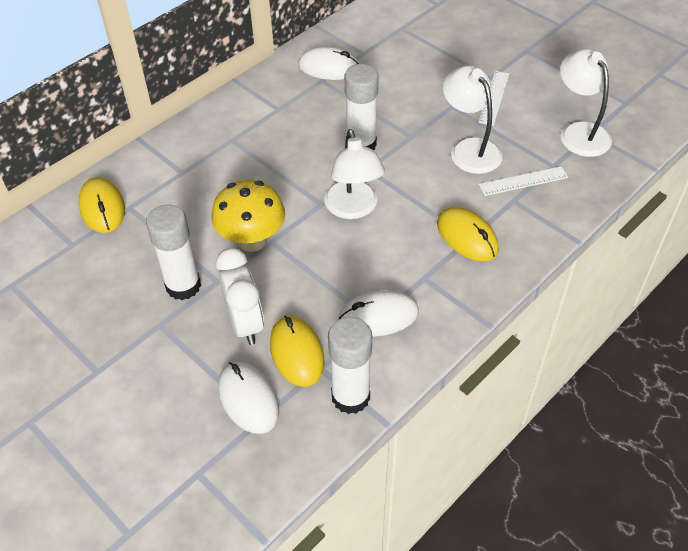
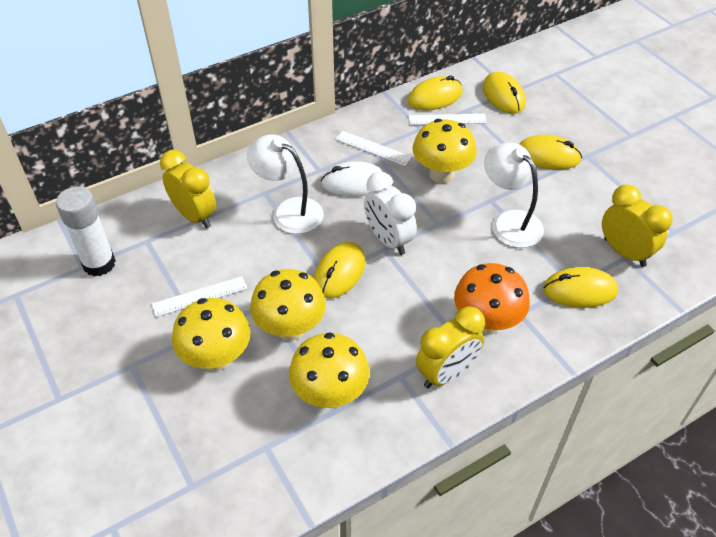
orange mushroom: 0 -> 1
white glue stick: 3 -> 1
white lamp: 3 -> 2
white mouse: 3 -> 1
white ruler: 2 -> 3
yellow clock: 0 -> 3
yellow mouse: 3 -> 5
yellow mushroom: 1 -> 4

